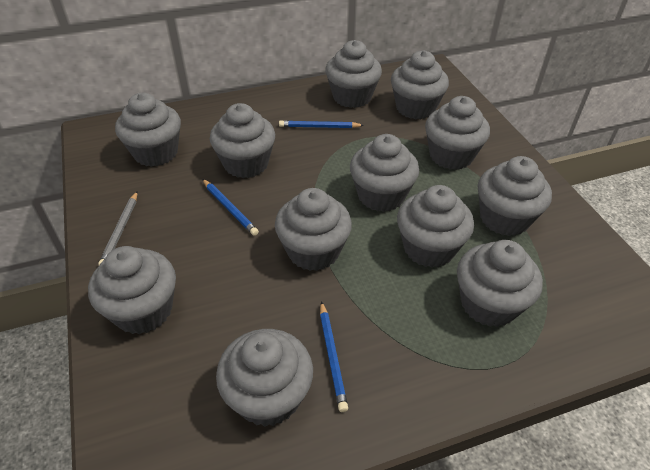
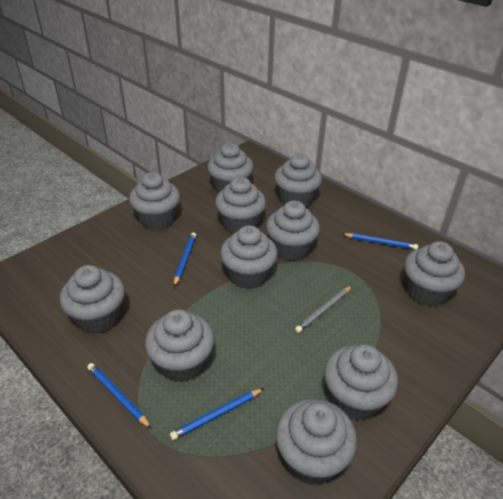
blue pencil: 3 -> 4
grey cupcake: 12 -> 11

